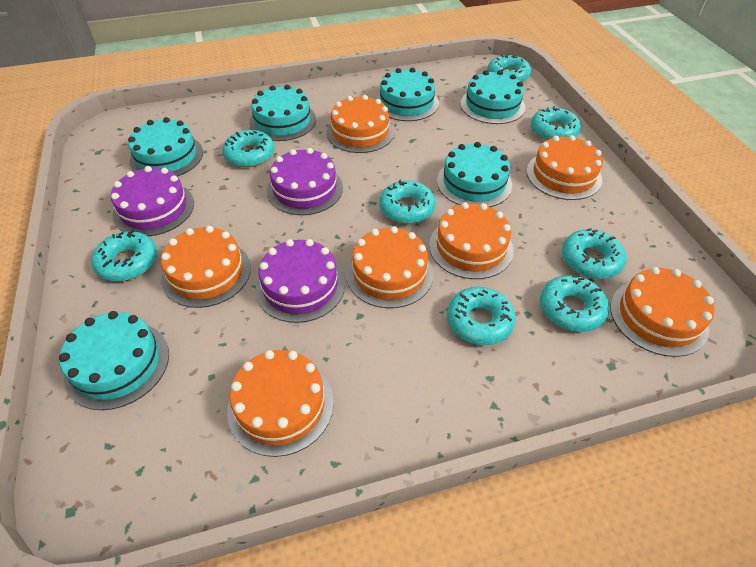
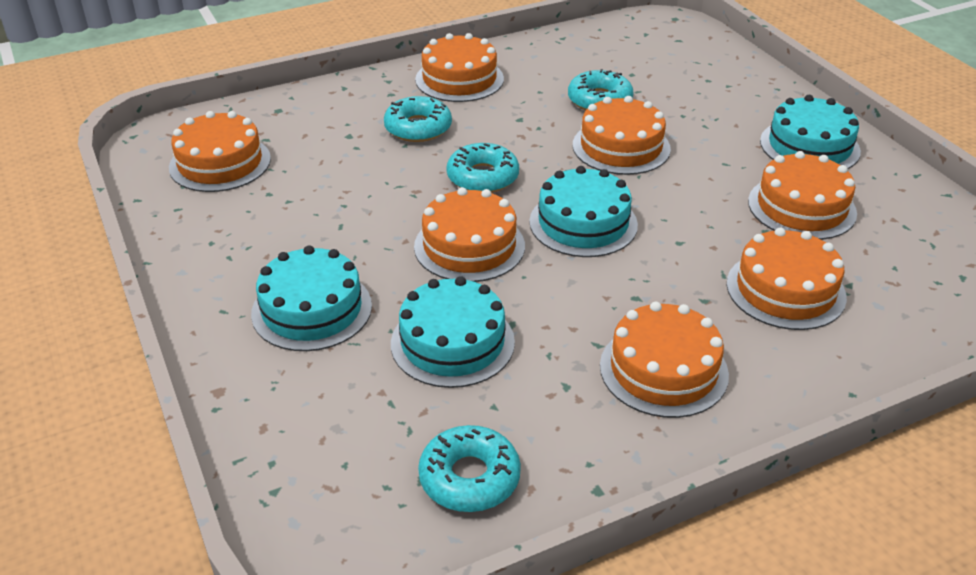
purple cake: 3 -> 0
turquoise cake: 6 -> 4
turquoise donut: 8 -> 4

